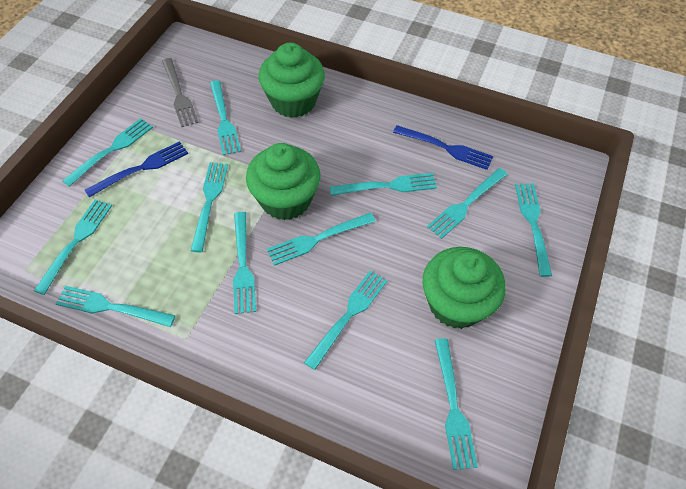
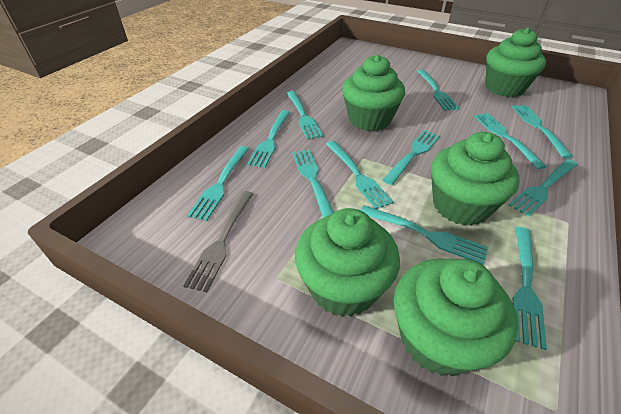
blue fork: 2 -> 0
green cupcake: 3 -> 5

